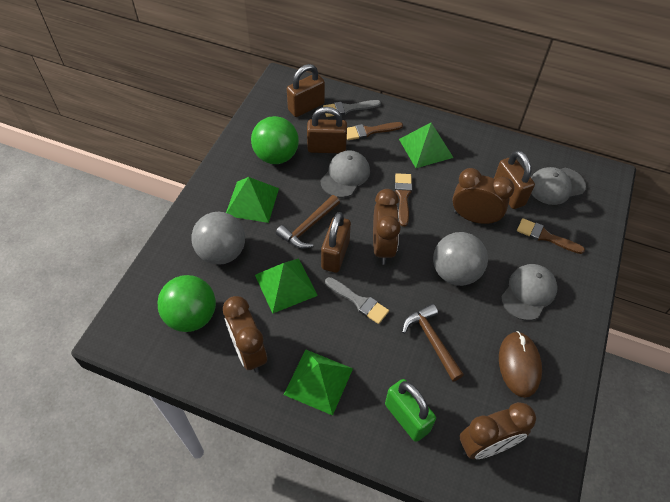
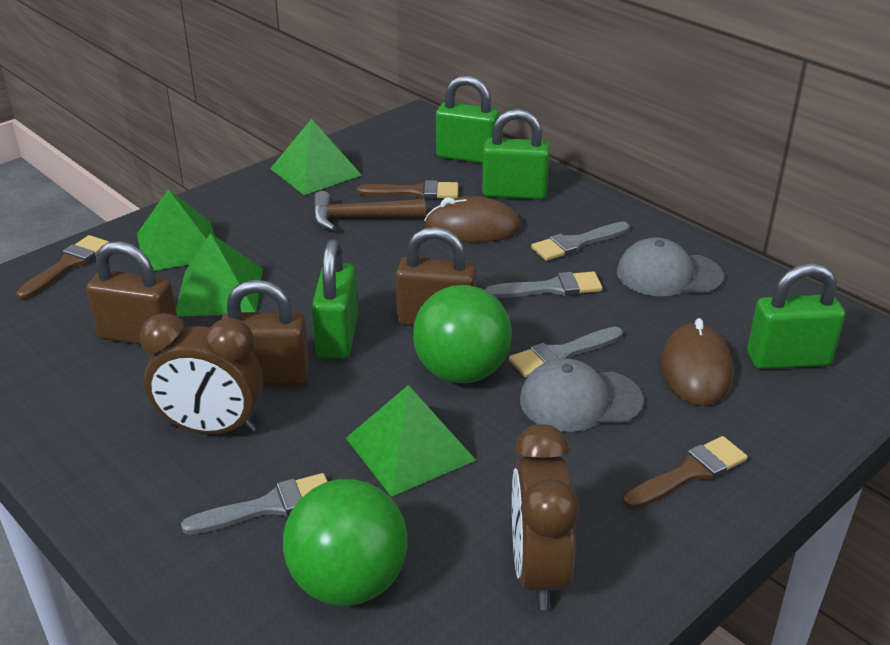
brown clock: 4 -> 2
brown hammer: 2 -> 1
brown mouse: 1 -> 2
brown padlock: 4 -> 3
green padlock: 1 -> 4
grey ball: 2 -> 0
grey brush: 2 -> 4
grey cap: 3 -> 2

